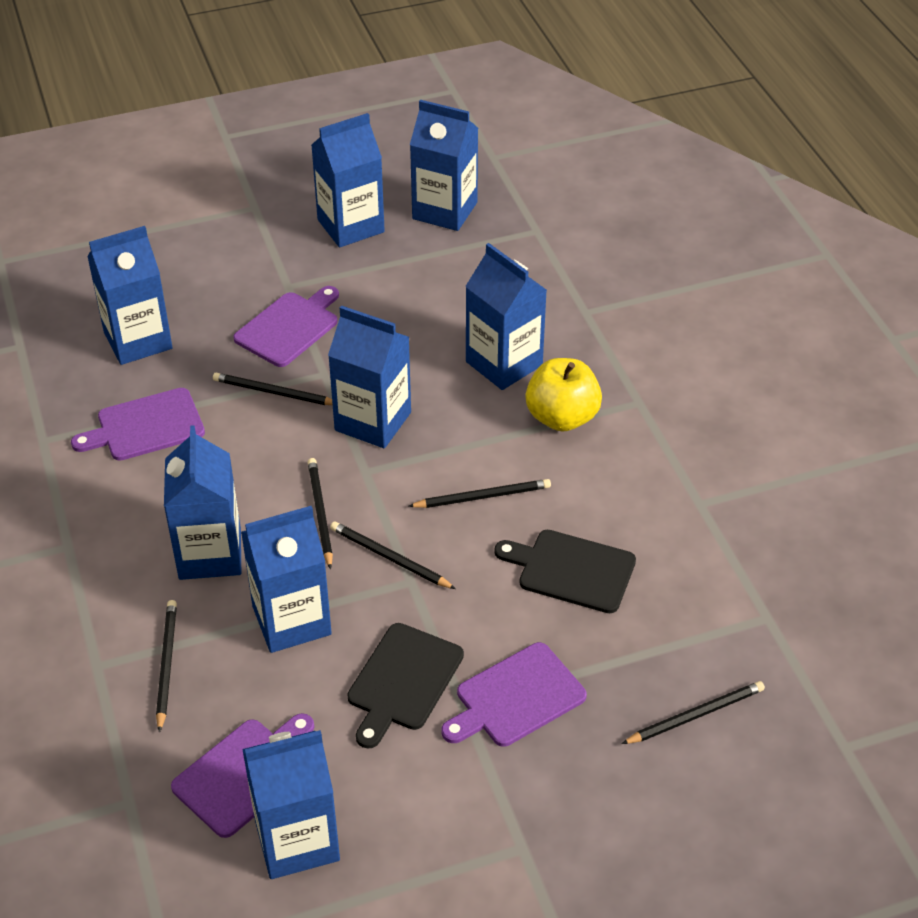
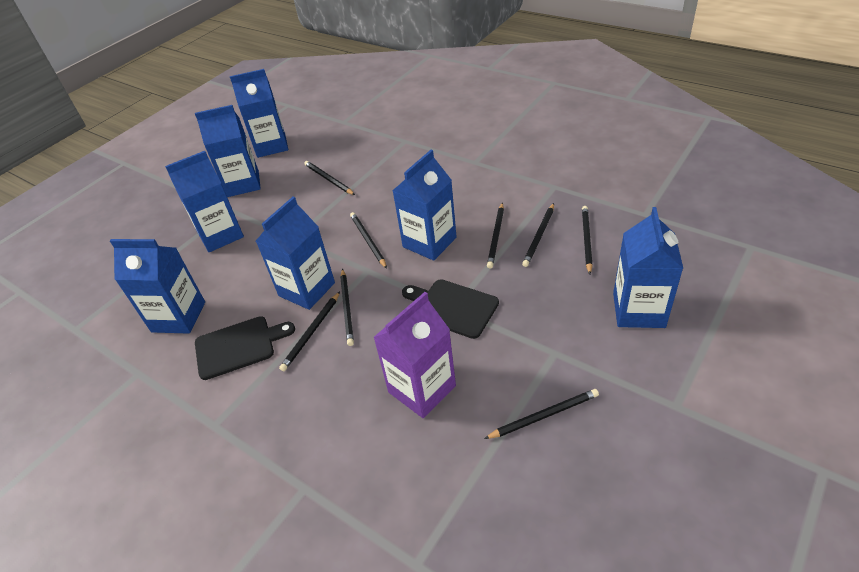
black pencil: 6 -> 8
blue carton: 8 -> 7
purple carton: 0 -> 1
purple cutting board: 4 -> 0
yellow apple: 1 -> 0

